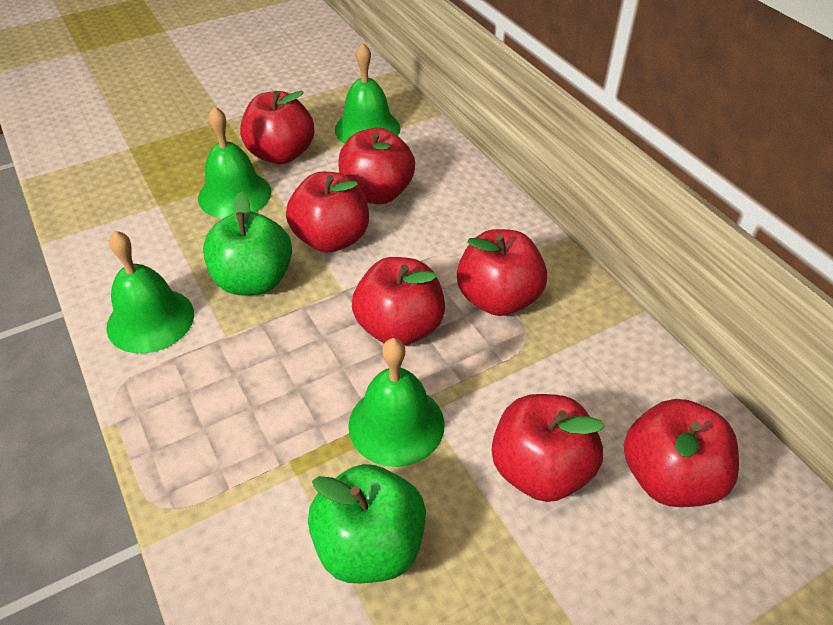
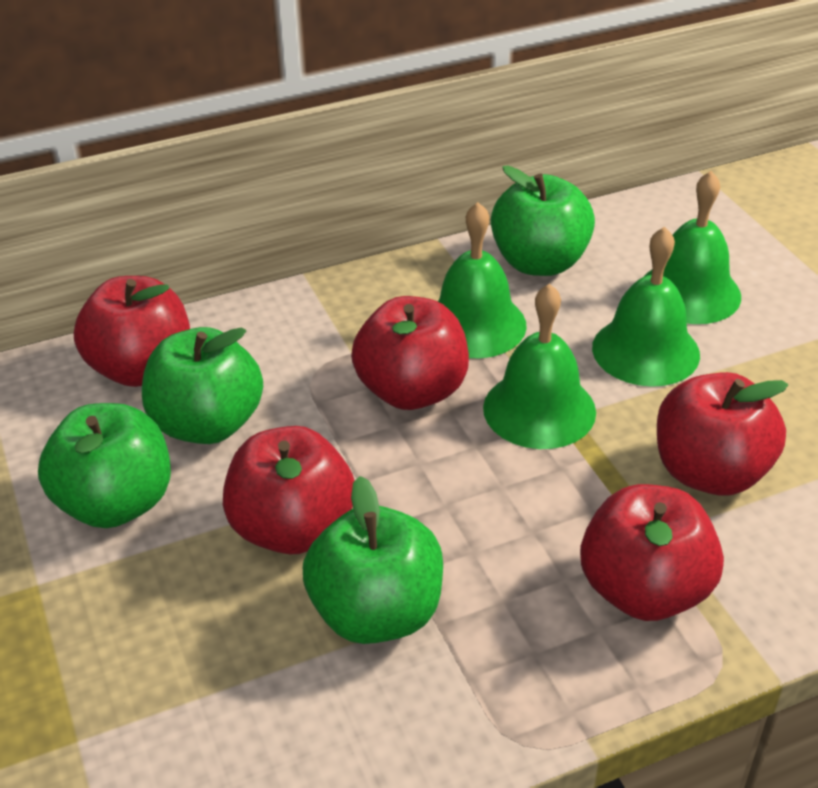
green apple: 2 -> 4
red apple: 7 -> 5

